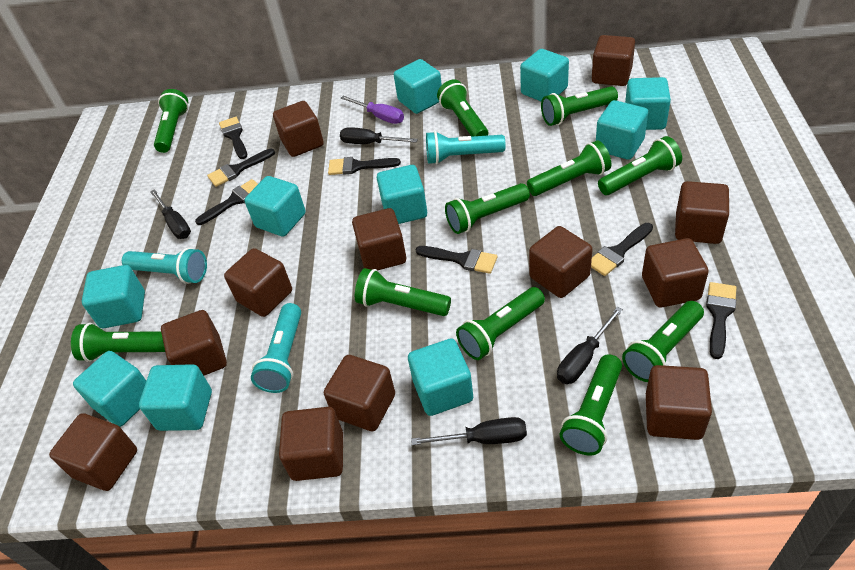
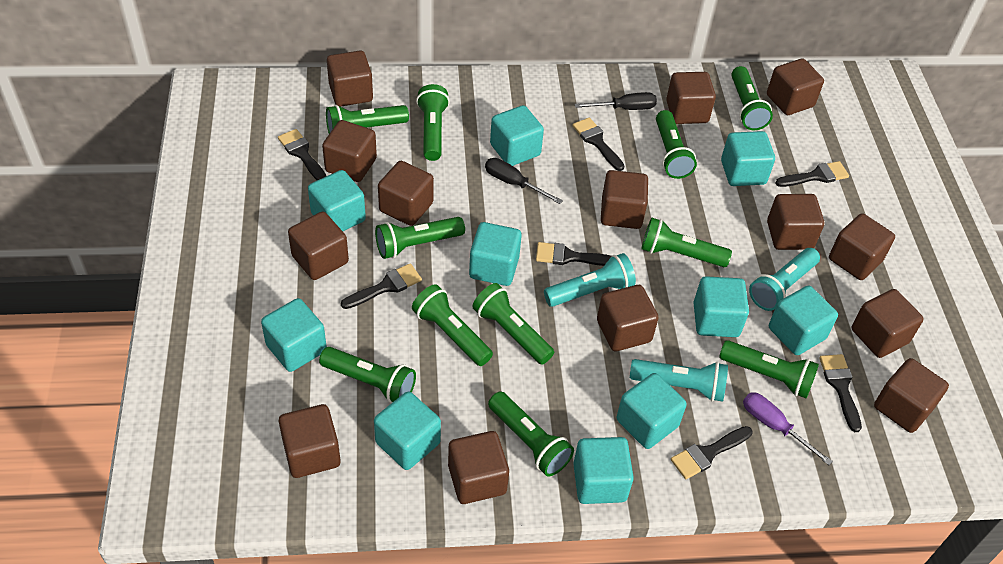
black screwdriver: 4 -> 2
brown cube: 12 -> 14

